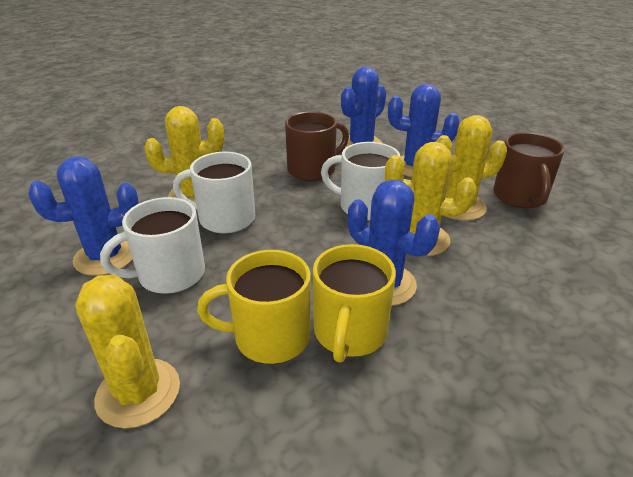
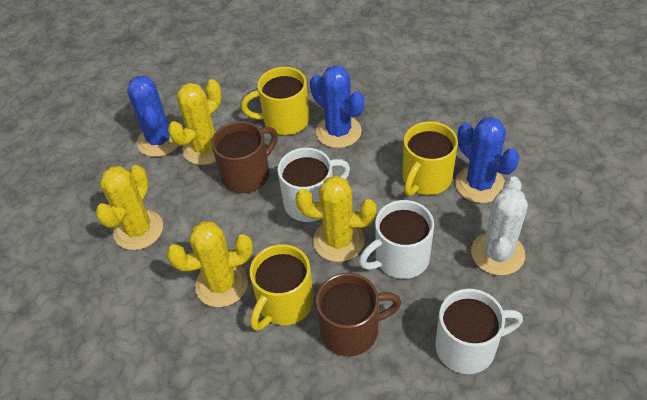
blue cactus: 4 -> 3
white cactus: 0 -> 1
yellow mug: 2 -> 3

